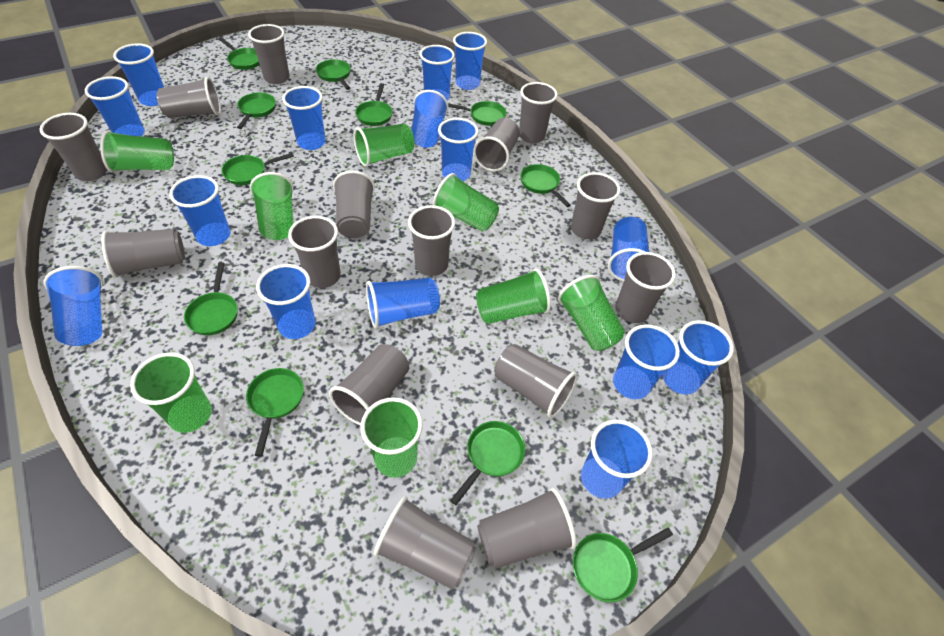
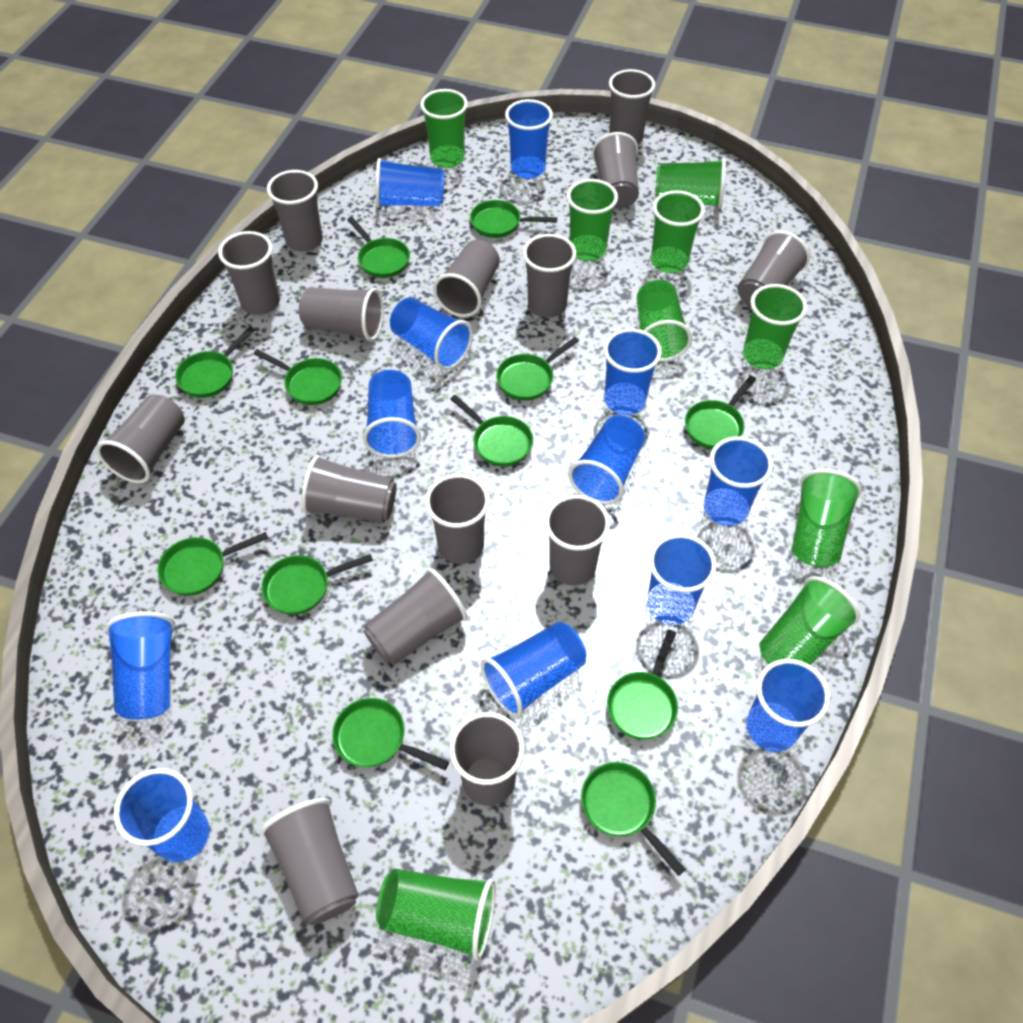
blue cup: 15 -> 12
green cup: 8 -> 9
green pan: 11 -> 12

